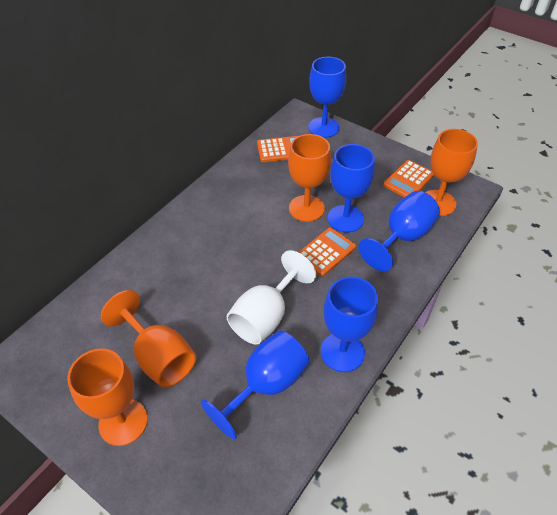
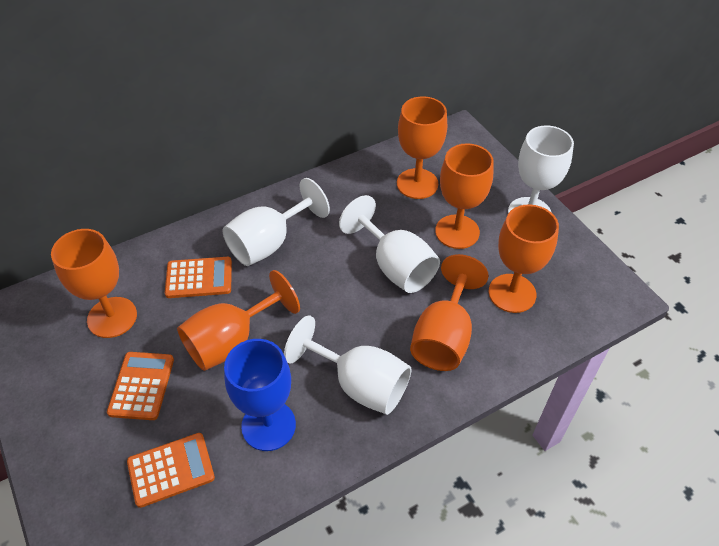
blue goblet: 5 -> 1
orange goblet: 4 -> 6
white goblet: 1 -> 4

